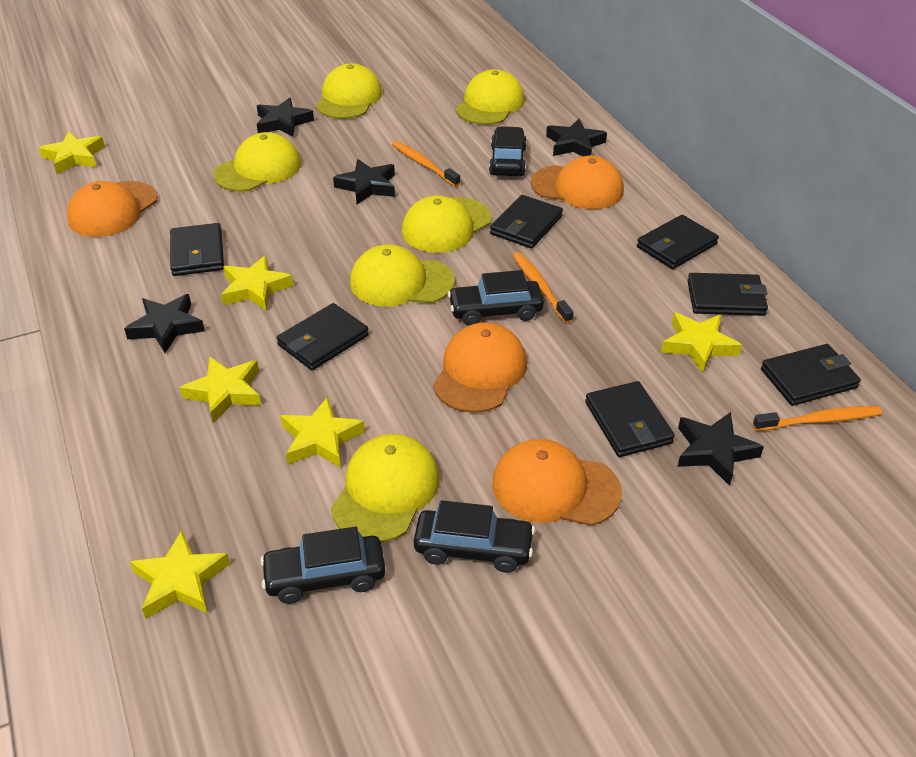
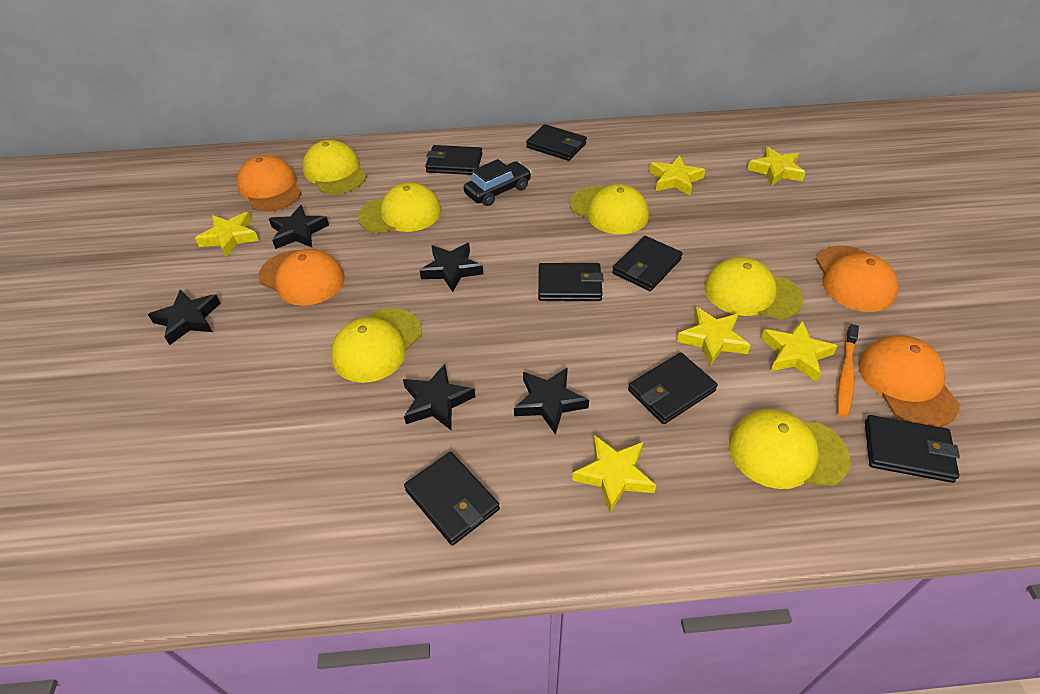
black car: 4 -> 1
orange toothbrush: 3 -> 1

